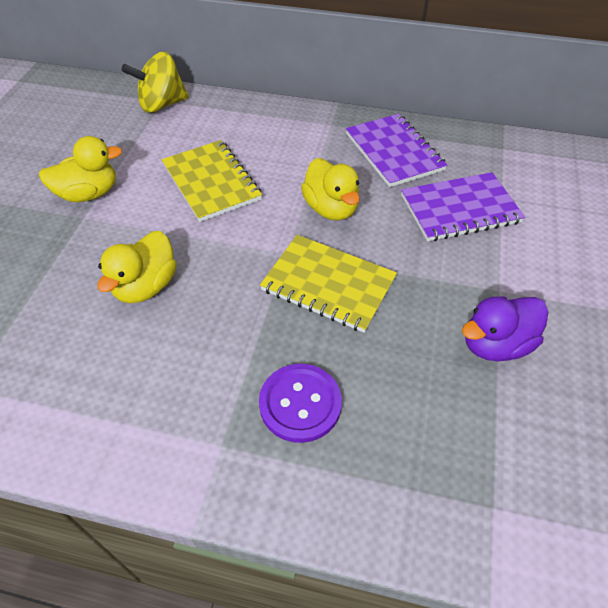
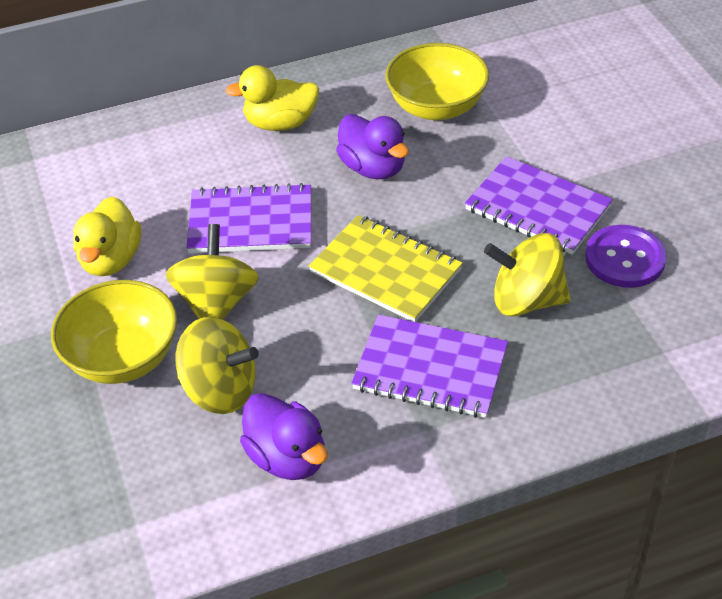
purple duck: 1 -> 2
purple notebook: 2 -> 3
yellow bowl: 0 -> 2
yellow duck: 3 -> 2
yellow notebook: 2 -> 1
yellow spinning top: 1 -> 3

